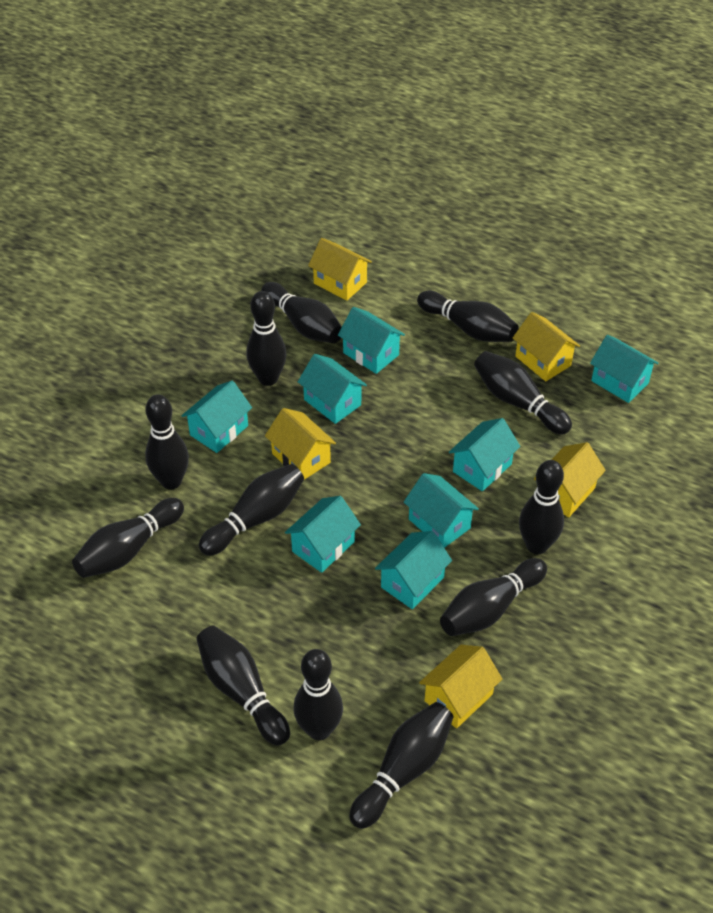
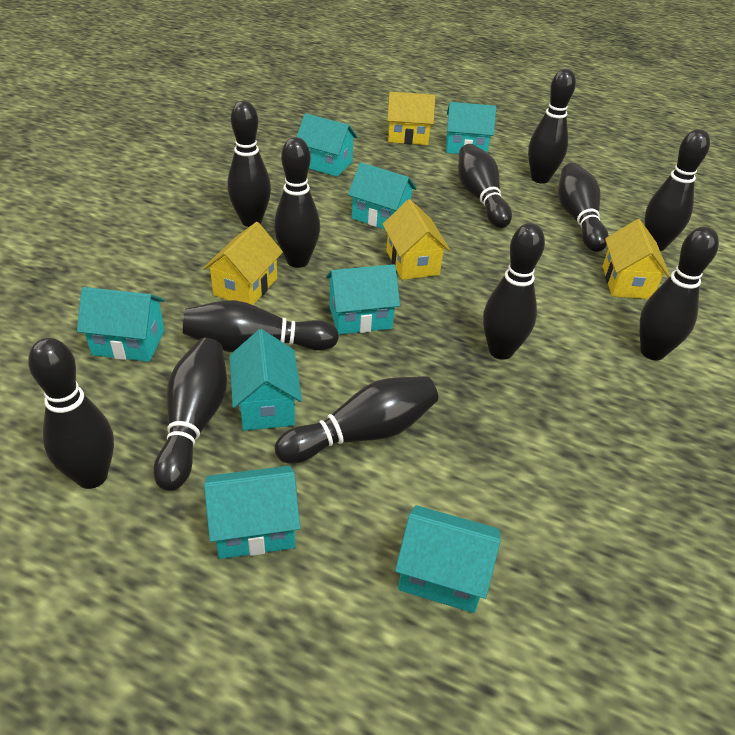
yellow house: 5 -> 4

